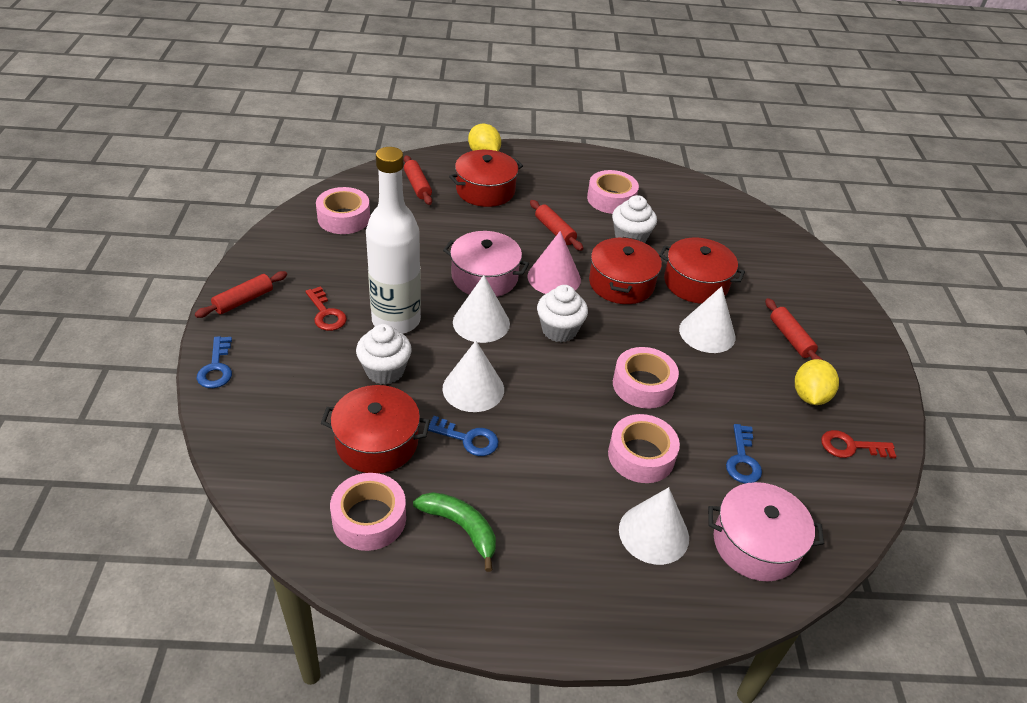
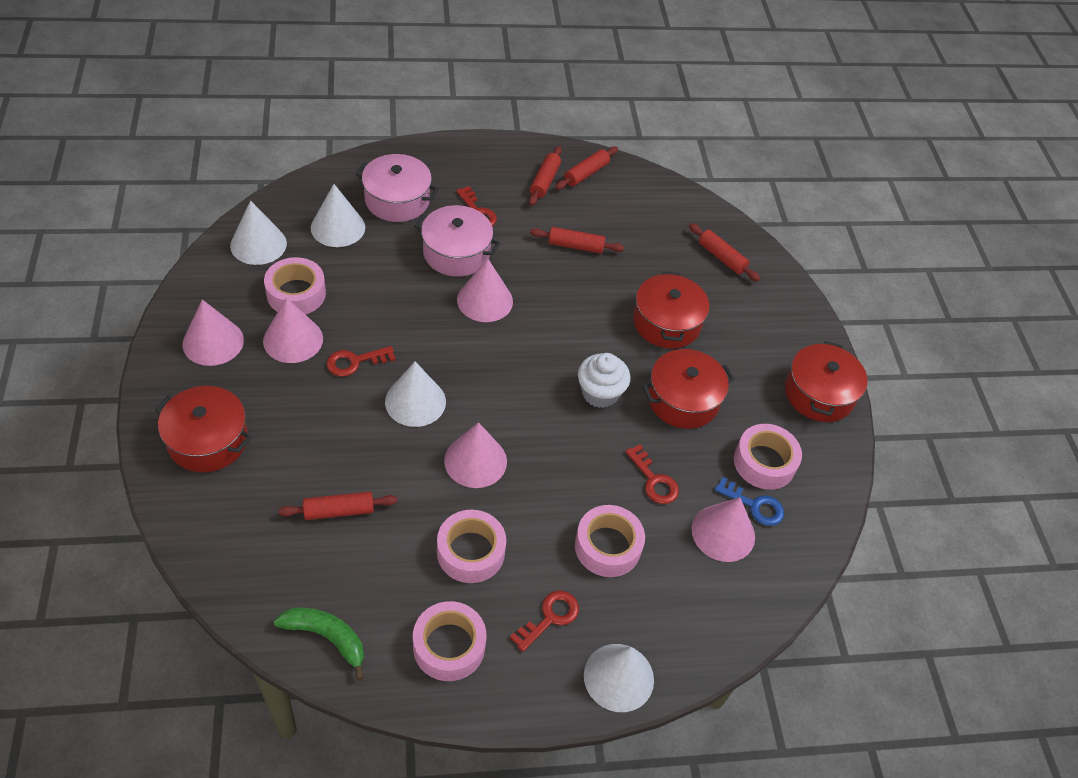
blue key: 3 -> 1
pink cone: 1 -> 5
red key: 2 -> 4
red rolling pin: 4 -> 5
white bottle: 1 -> 0
white cupcake: 3 -> 1
yellow lemon: 2 -> 0

